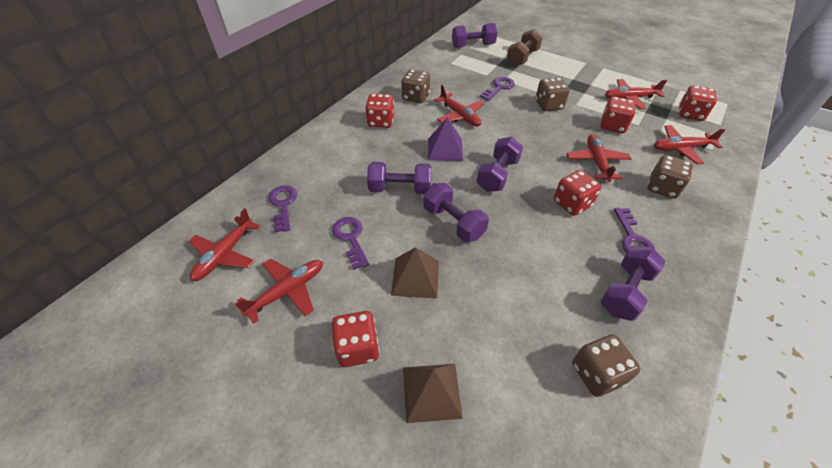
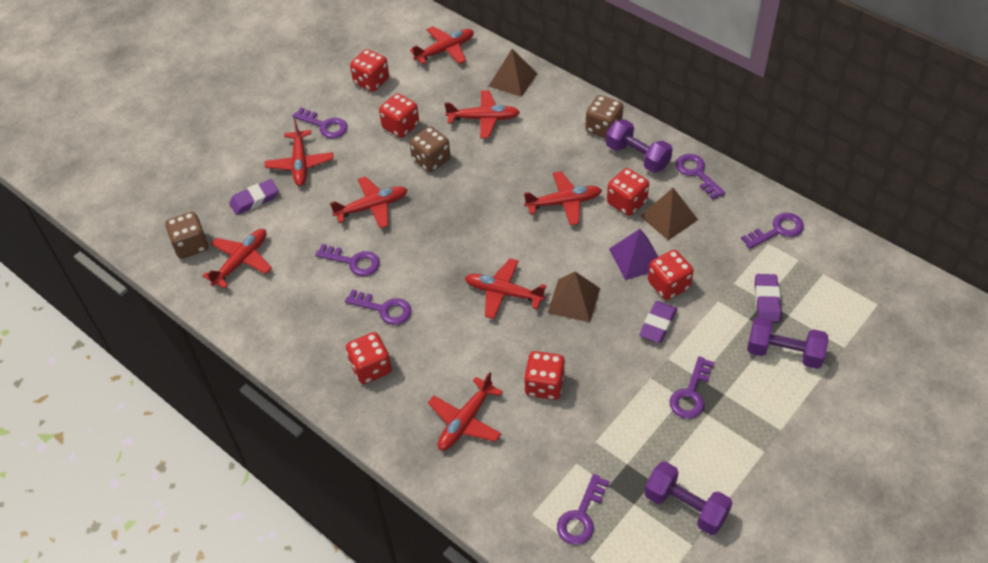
brown dice: 4 -> 3
brown dumbbell: 1 -> 0
brown pyramid: 2 -> 3
purple dumbbell: 5 -> 3
purple eraser: 0 -> 3
purple key: 4 -> 7
red dice: 5 -> 6
red plane: 6 -> 8

